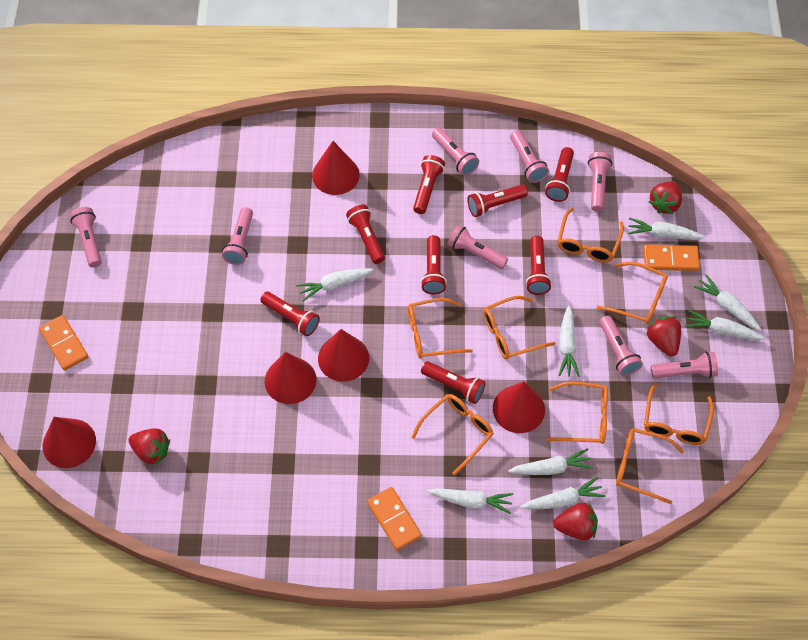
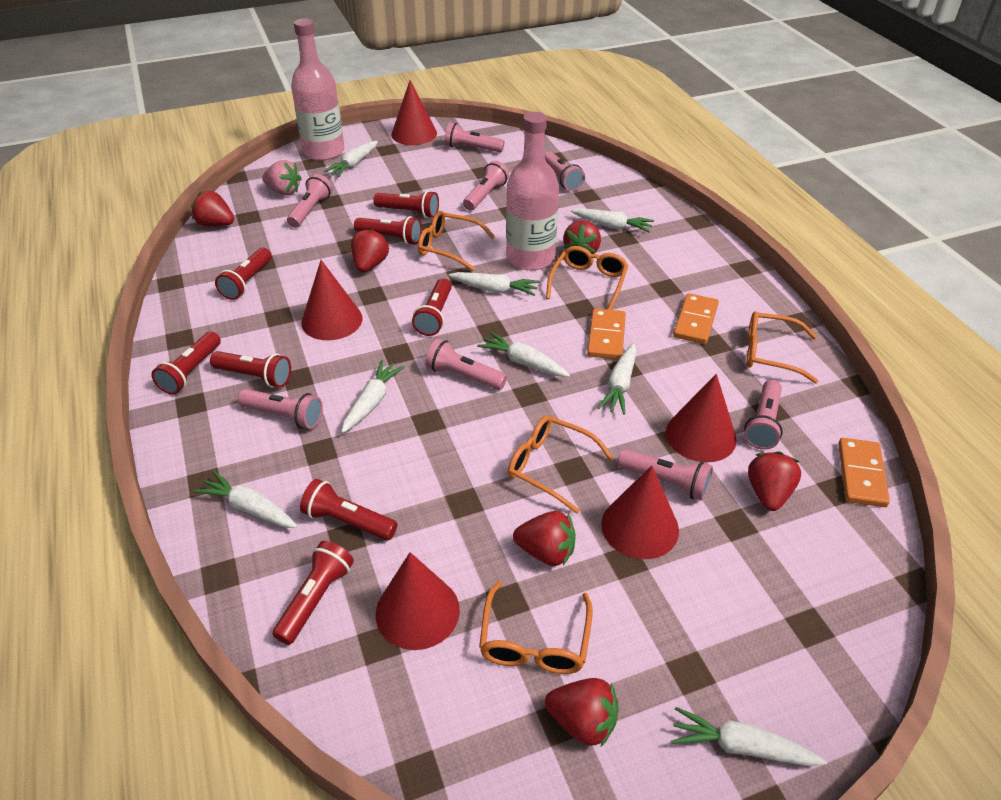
orange glasses: 8 -> 5
pink bottle: 0 -> 2
pink strawberry: 0 -> 1
red strawberry: 4 -> 6

